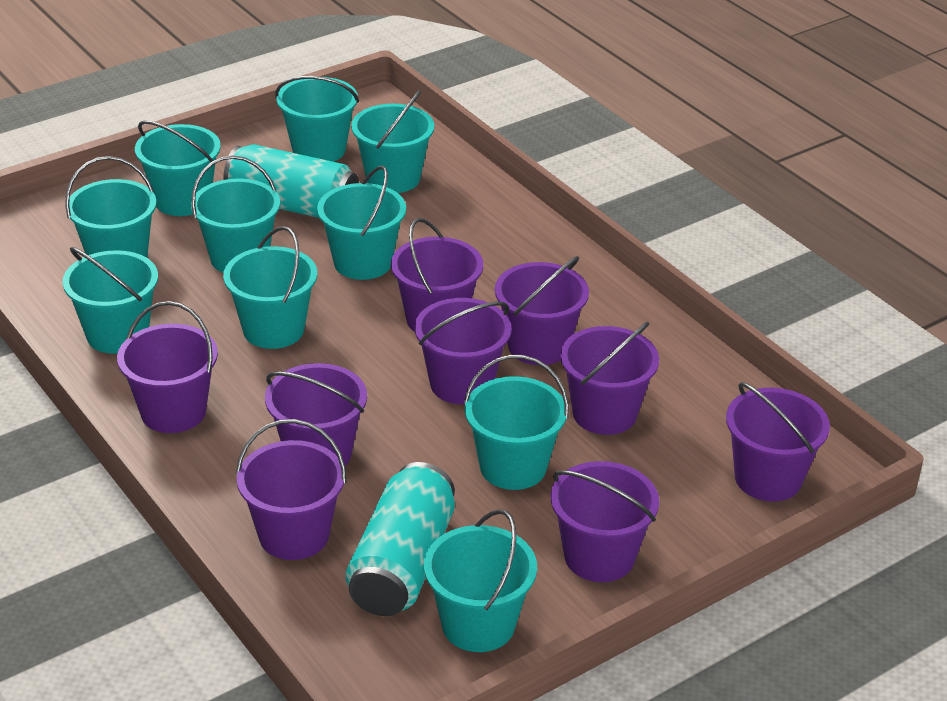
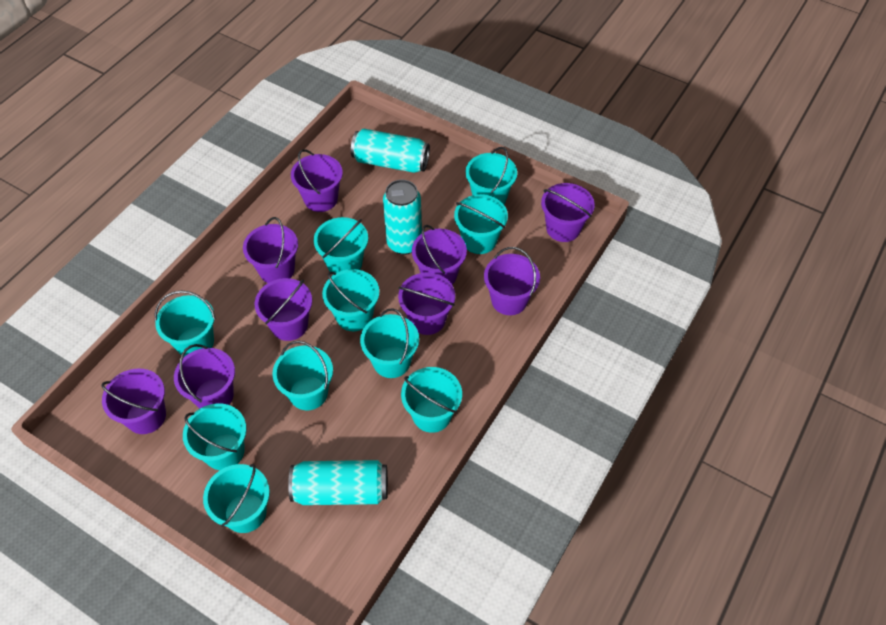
turquoise can: 2 -> 3

